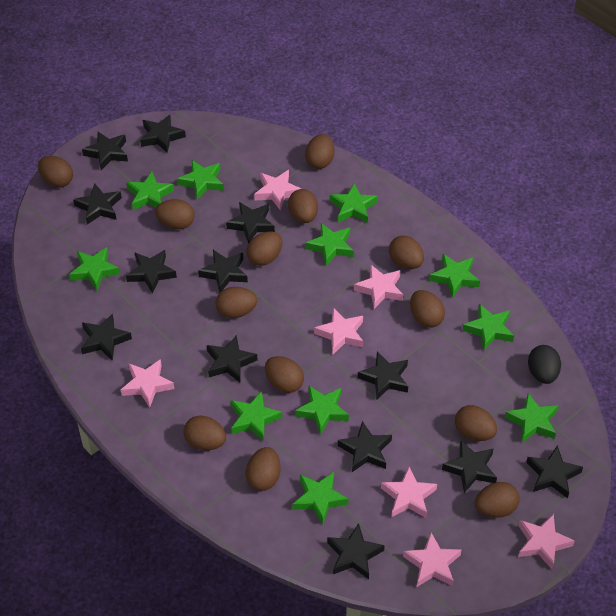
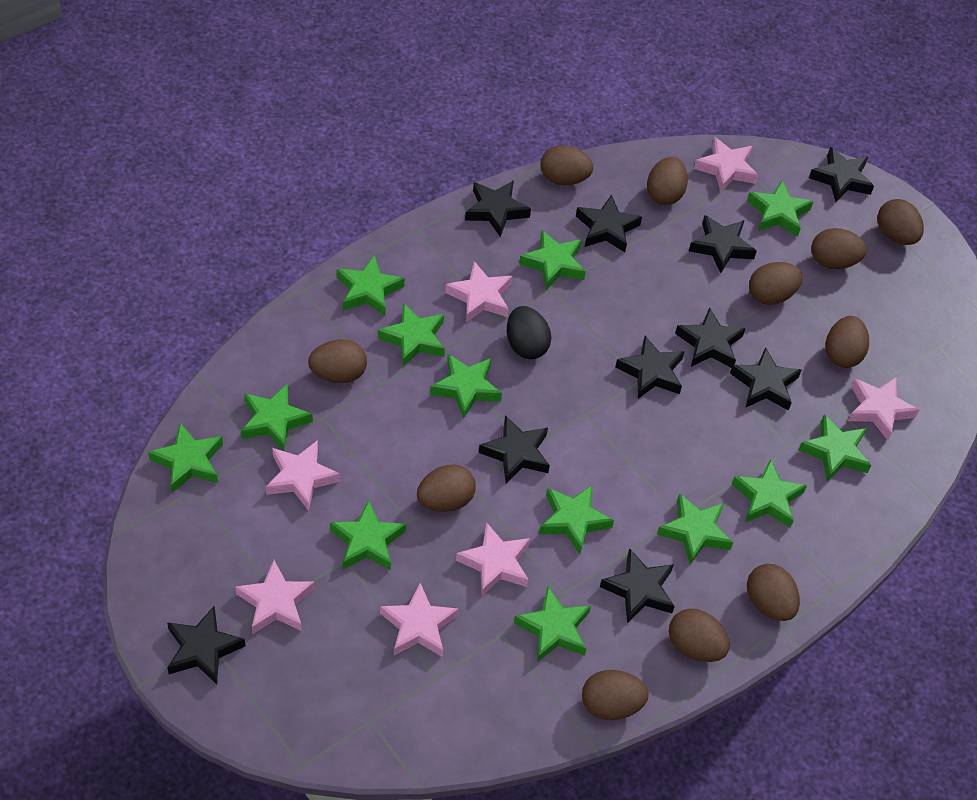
black star: 13 -> 10
brown egg: 13 -> 11
green star: 11 -> 13

